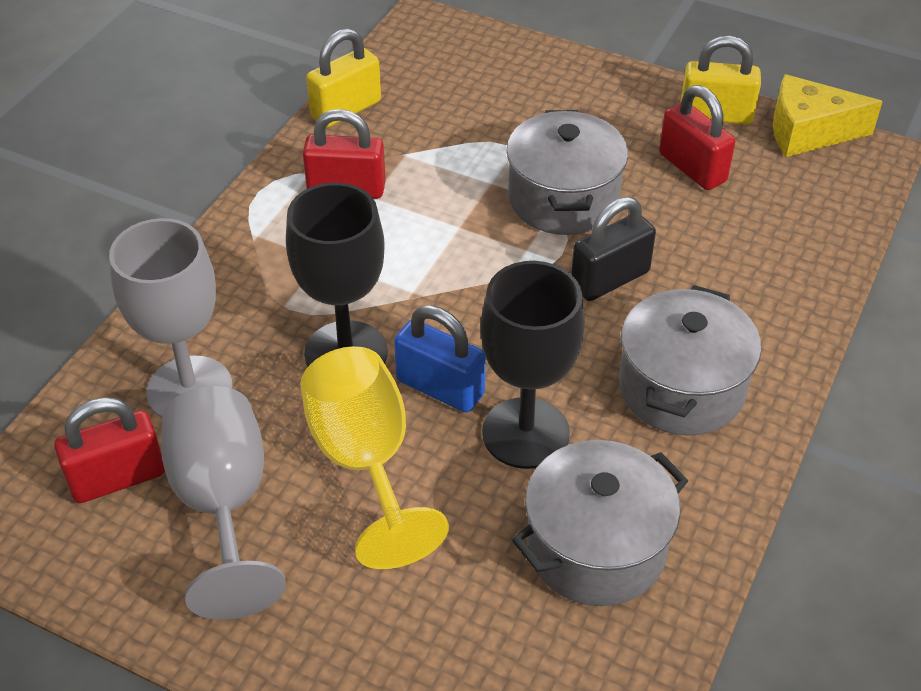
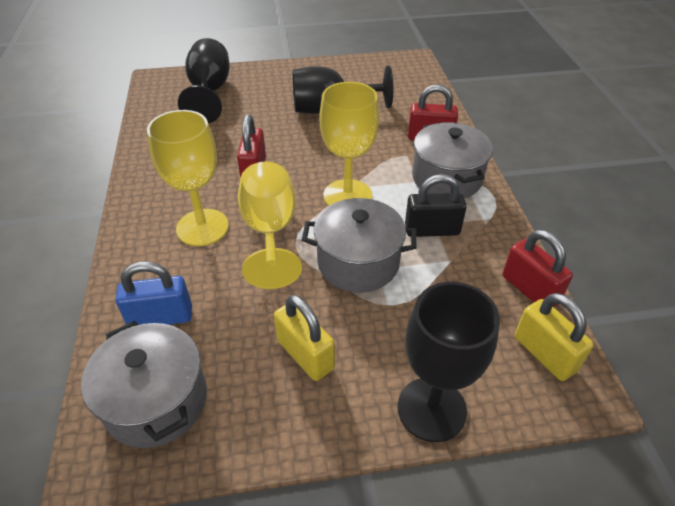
black goblet: 2 -> 3
grey goblet: 2 -> 0
yellow cheese: 1 -> 0
yellow goblet: 1 -> 3

